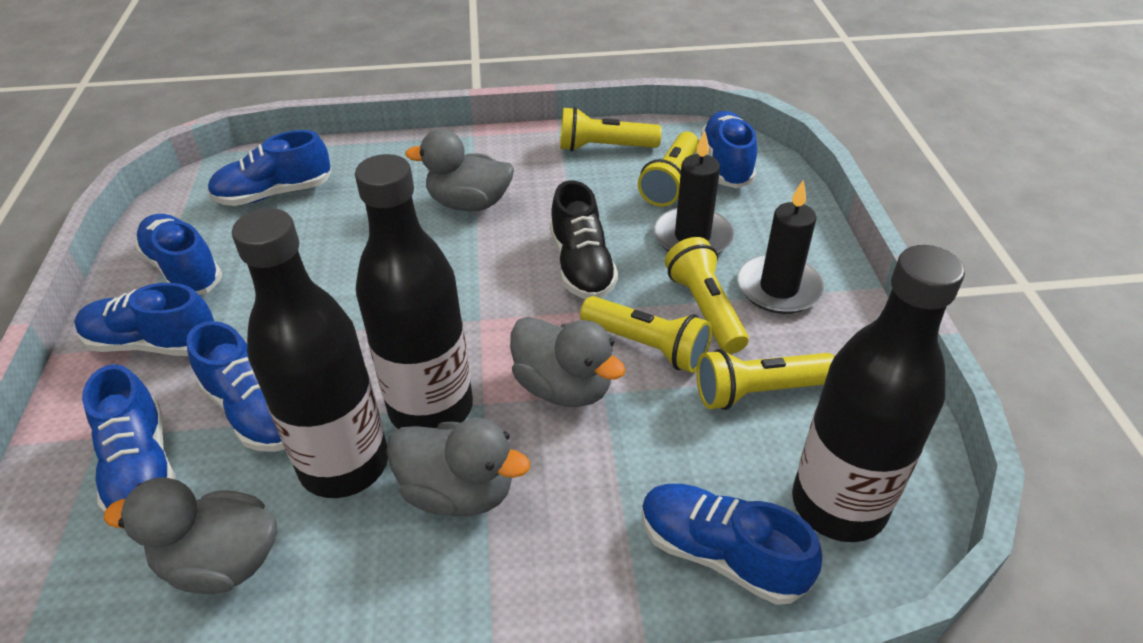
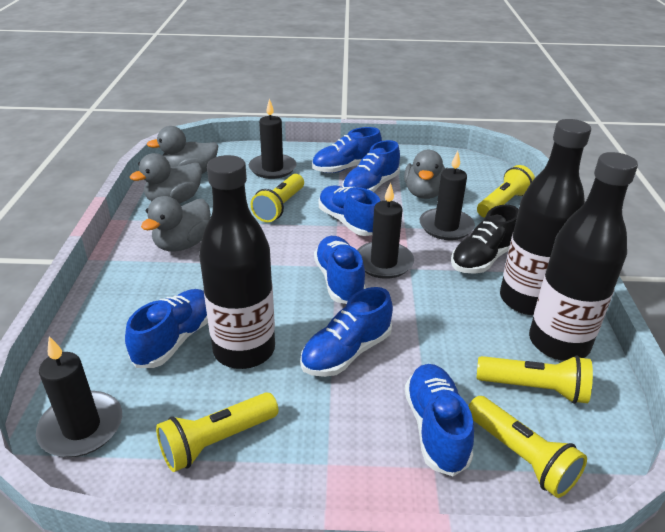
black candle: 2 -> 4

